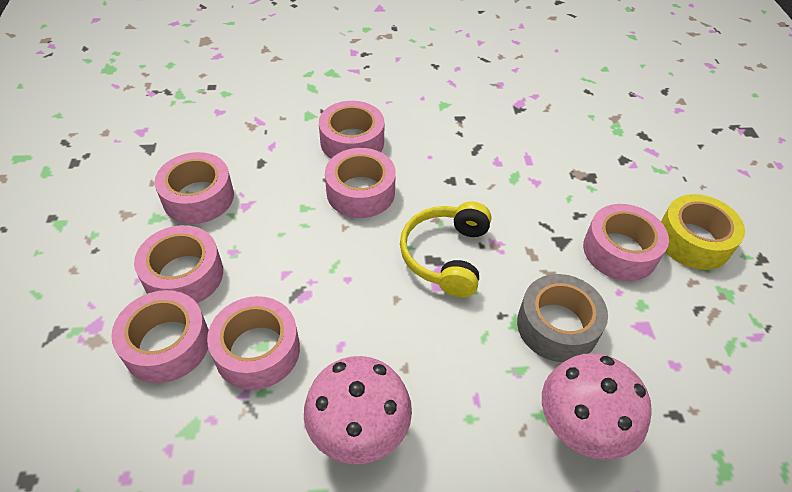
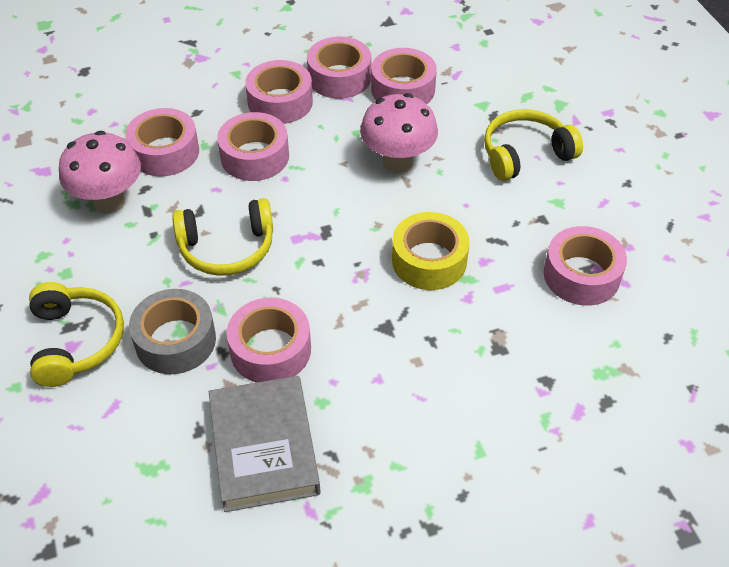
grey book: 0 -> 1
yellow headphones: 1 -> 3

